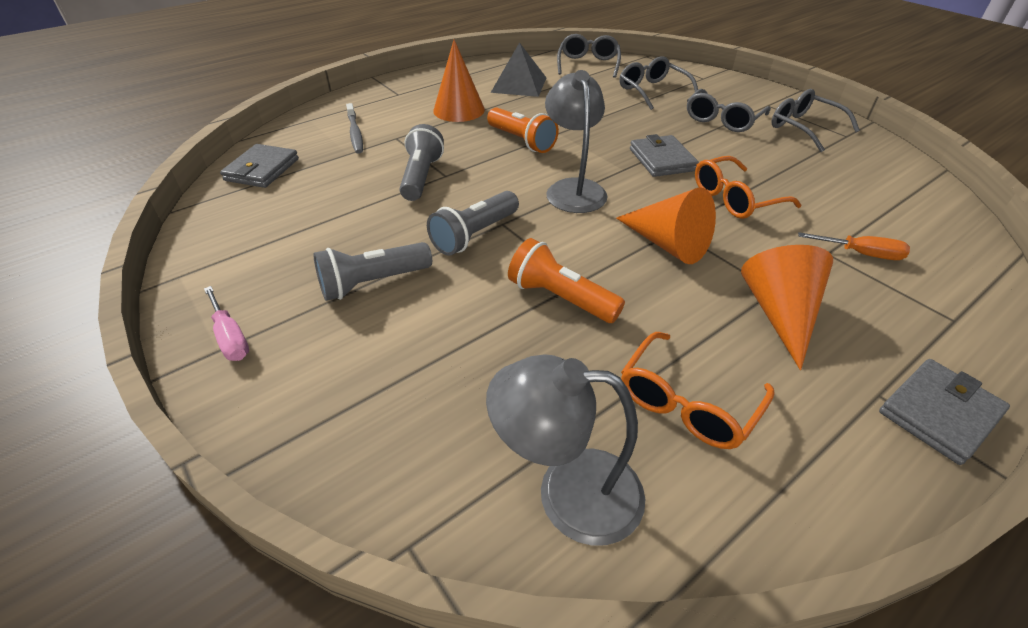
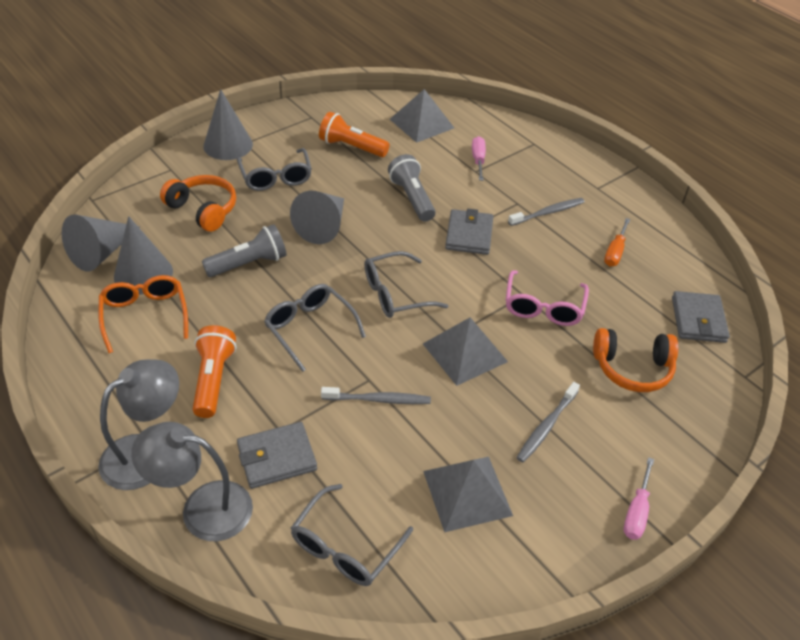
grey cone: 0 -> 4
grey flashlight: 3 -> 2
grey pyramid: 1 -> 3
grey toothbrush: 1 -> 3
orange cone: 3 -> 0
orange glasses: 2 -> 1
orange headphones: 0 -> 2
pink glasses: 0 -> 1
pink screwdriver: 1 -> 2

